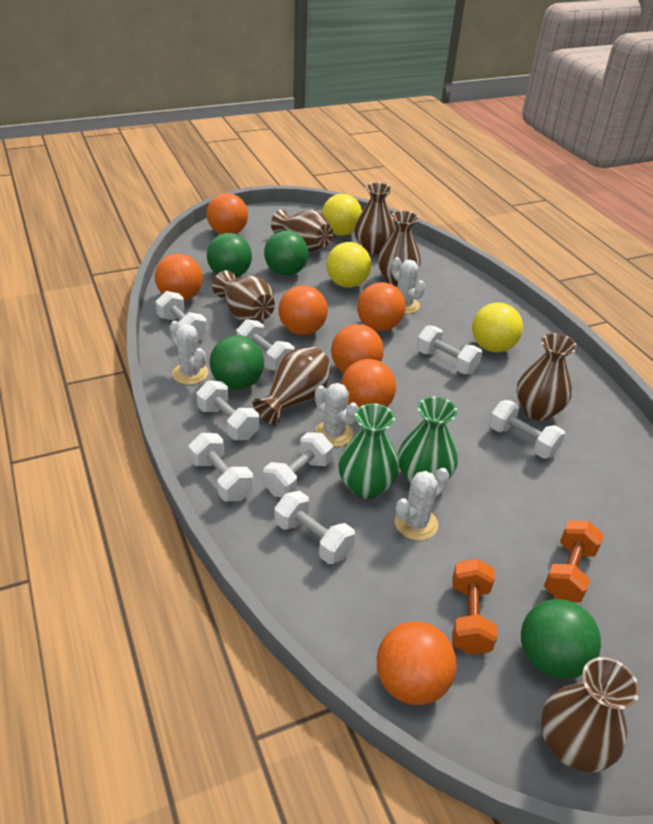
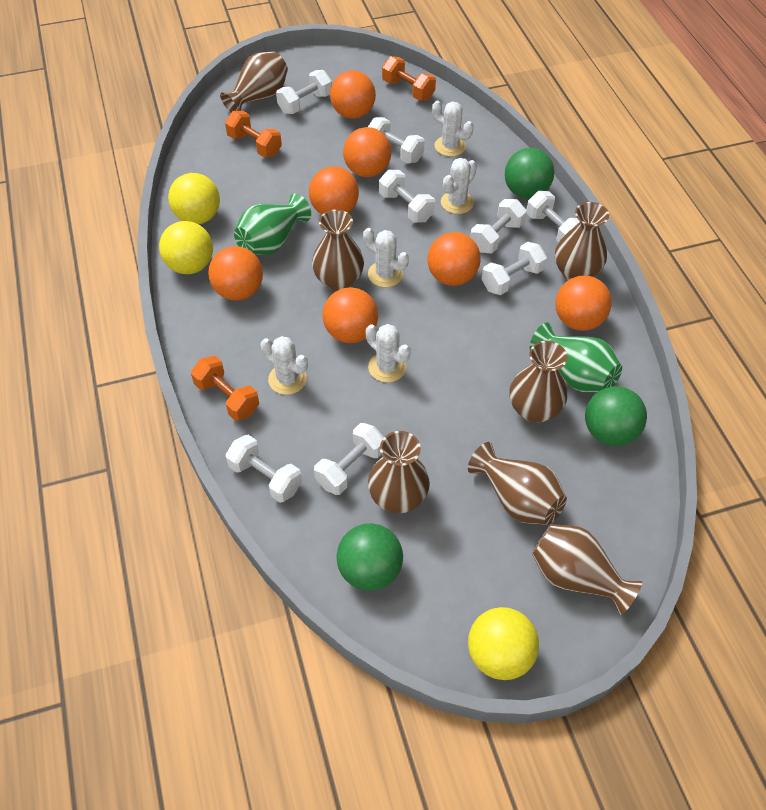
green ball: 4 -> 3
orange dumbbell: 2 -> 3
white cactus: 4 -> 5

